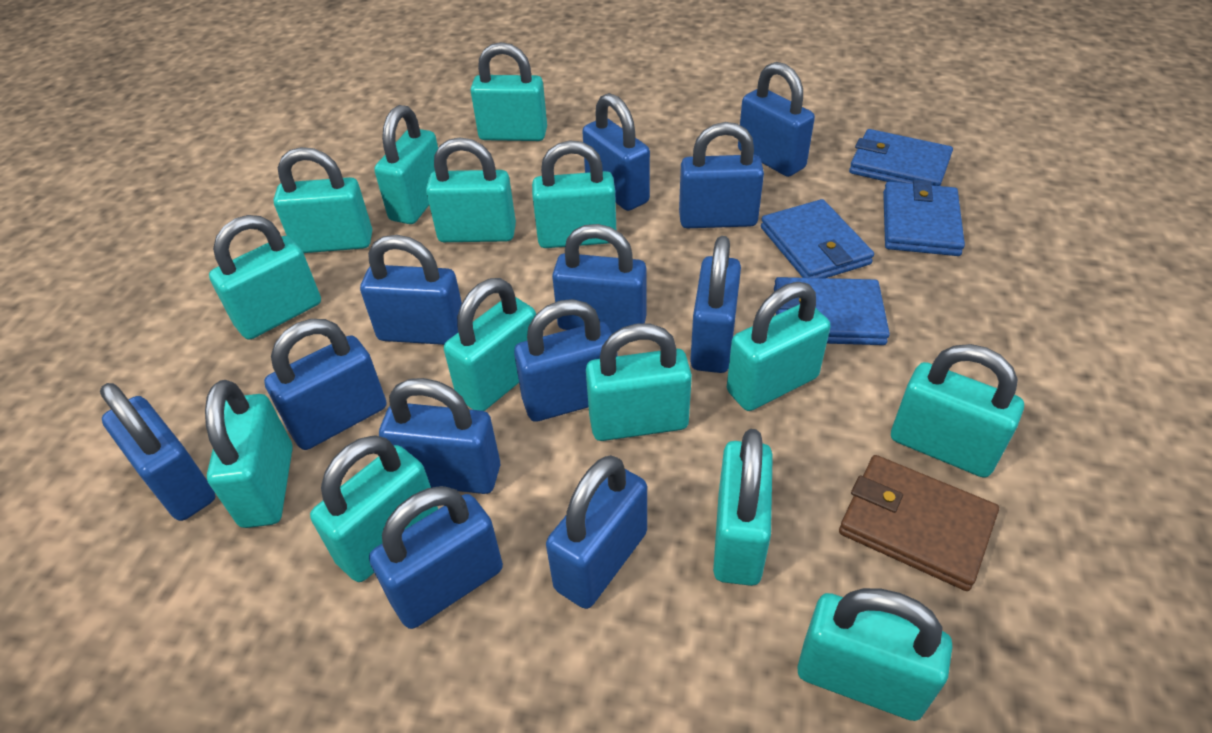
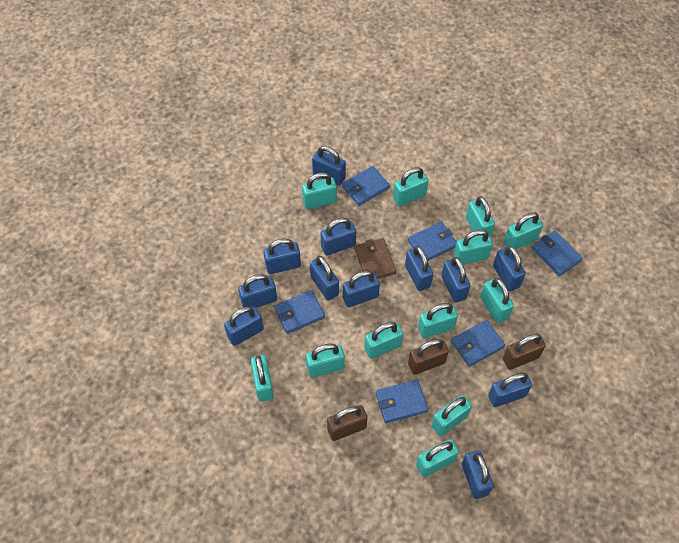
blue wallet: 4 -> 6
brown padlock: 0 -> 3
turquoise padlock: 14 -> 12

